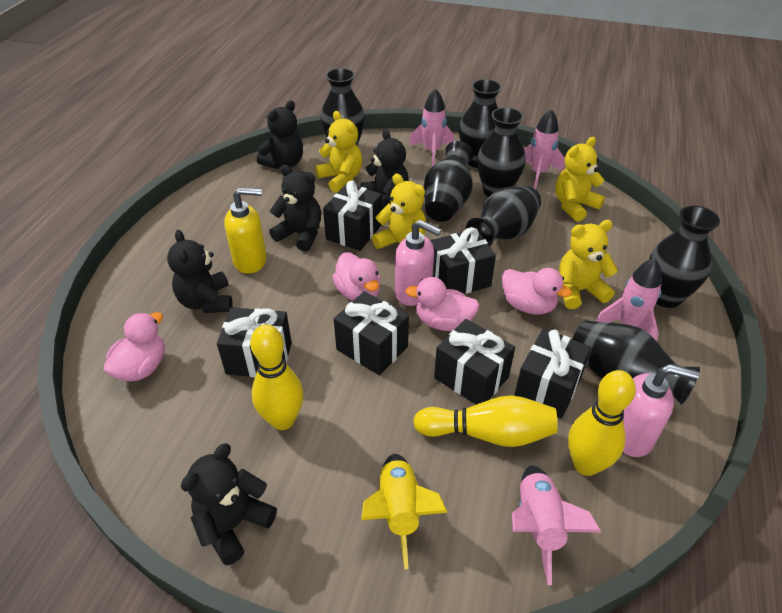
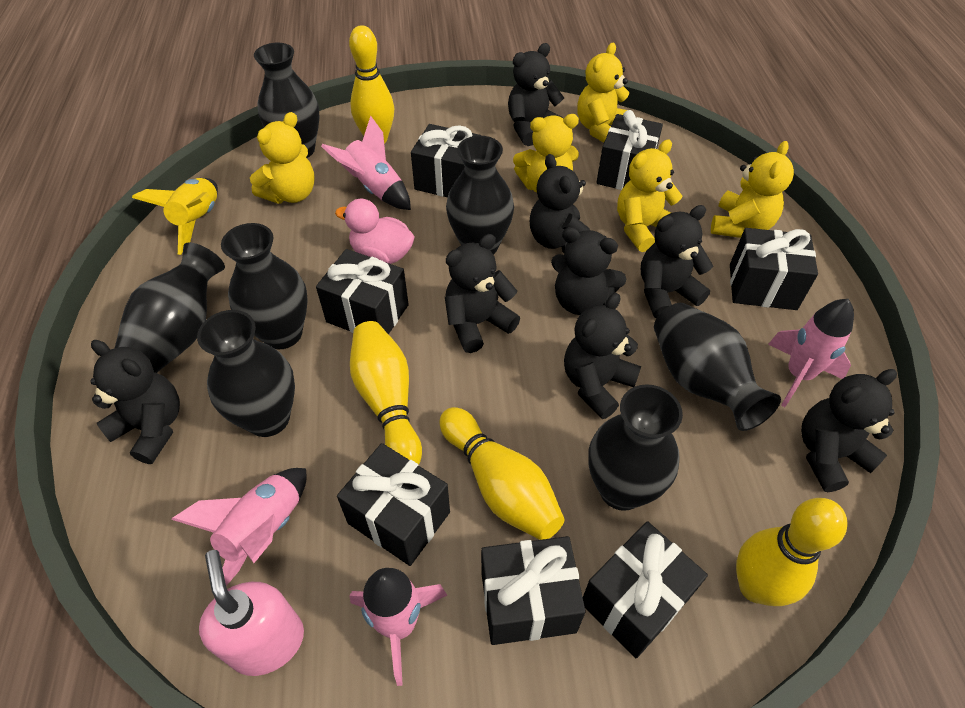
black gift: 6 -> 7
black teddy bear: 5 -> 8
pink duck: 4 -> 1
pink soap dispenser: 2 -> 1
yellow bowling pin: 3 -> 4
yellow soap dispenser: 1 -> 0
yellow teddy bear: 4 -> 5

